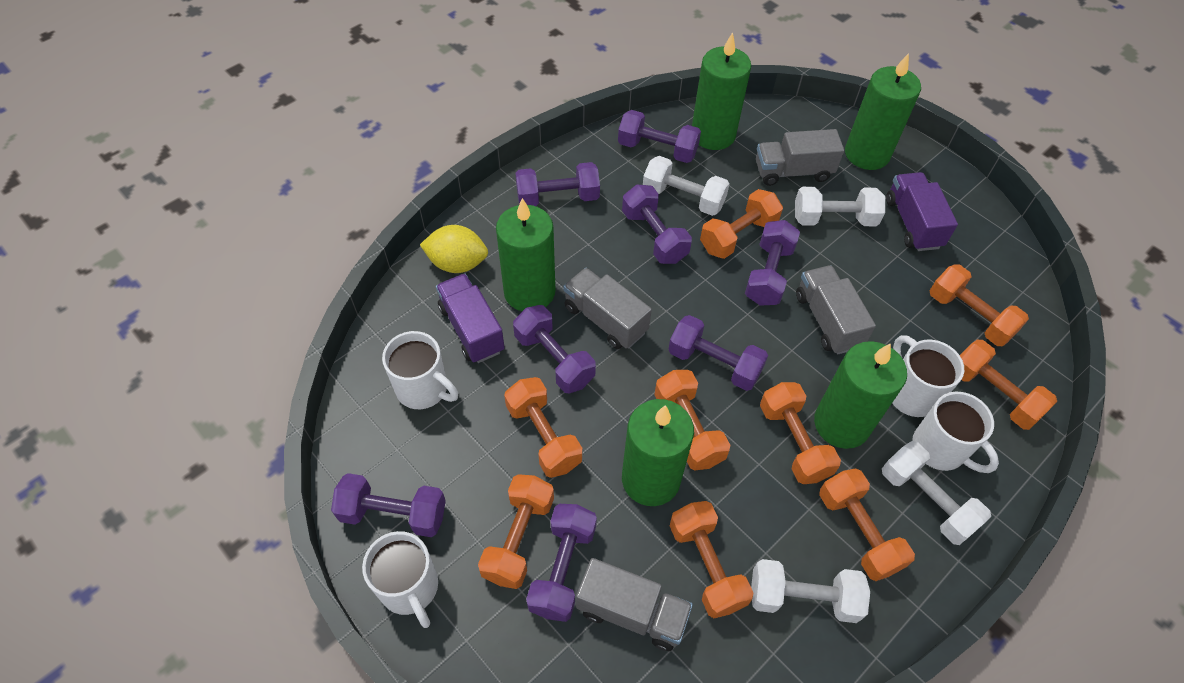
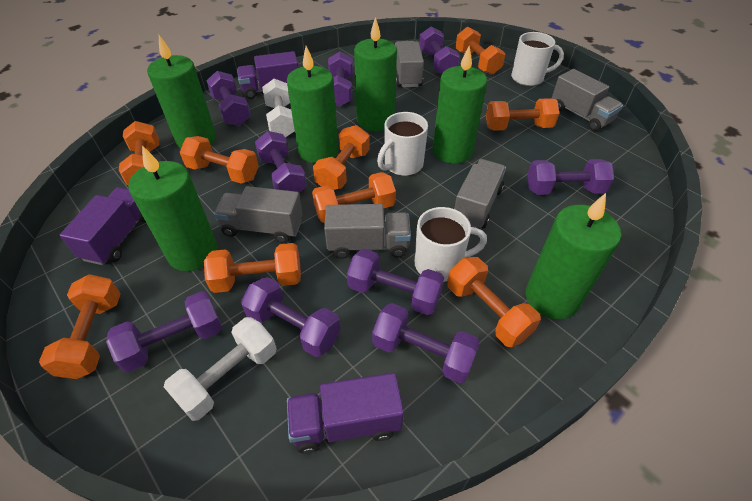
green candle: 5 -> 6
grey truck: 4 -> 5
purple dumbbell: 8 -> 9
purple truck: 2 -> 3
white dumbbell: 4 -> 2
white mug: 4 -> 3
yellow lemon: 1 -> 0

